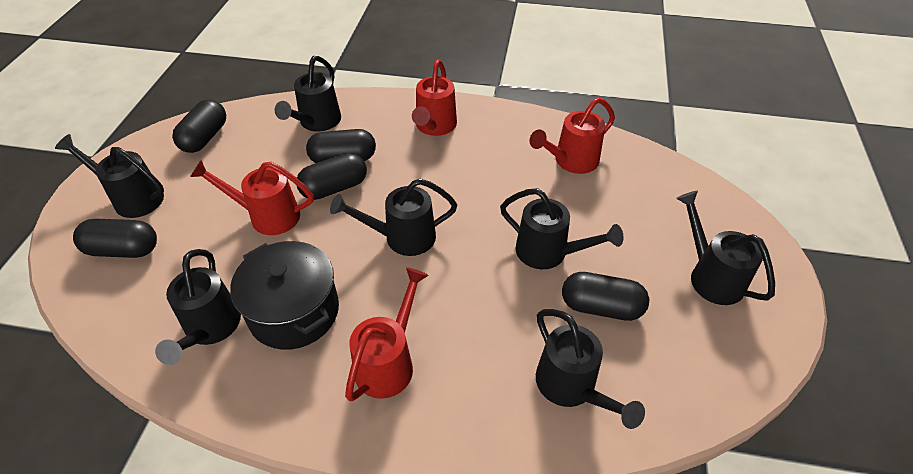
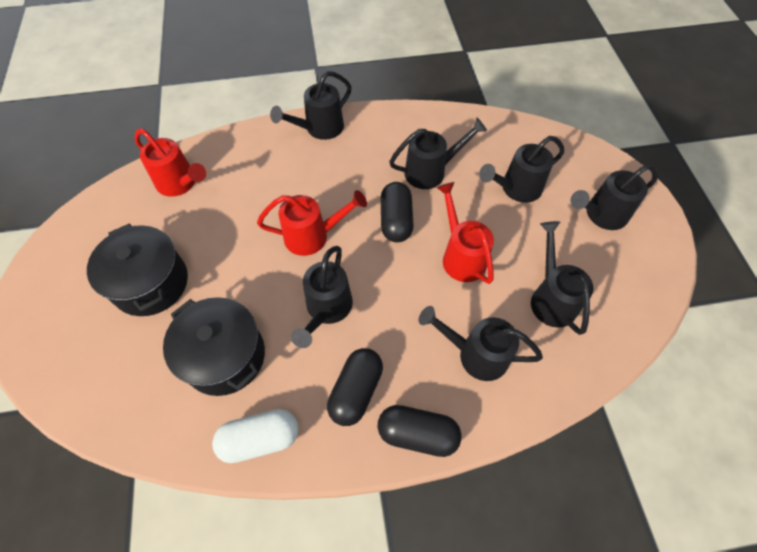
black capsule: 5 -> 3
black pot: 1 -> 2
red watering can: 4 -> 3
white capsule: 0 -> 1

